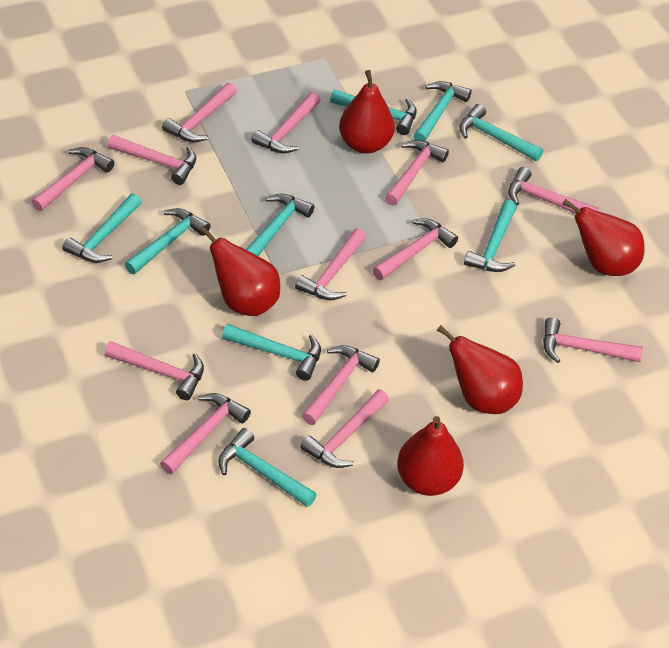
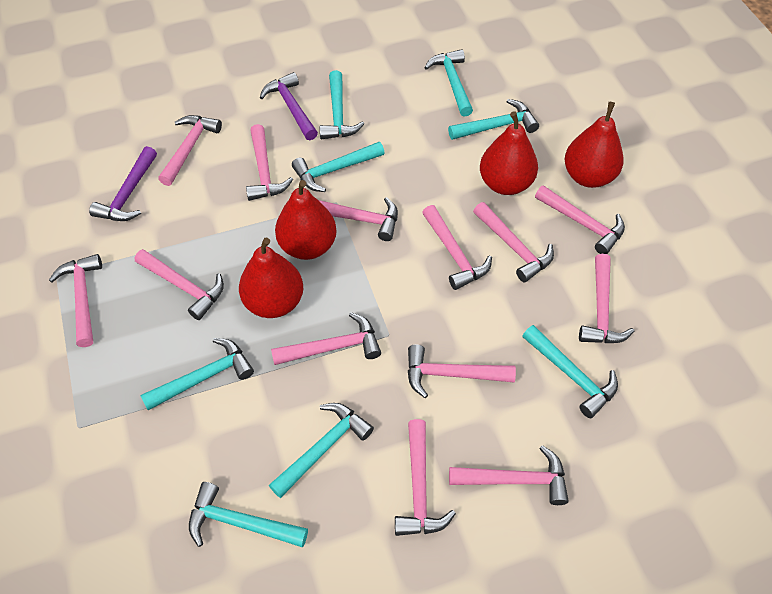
purple hammer: 0 -> 2
red pear: 5 -> 4
turquoise hammer: 9 -> 8

